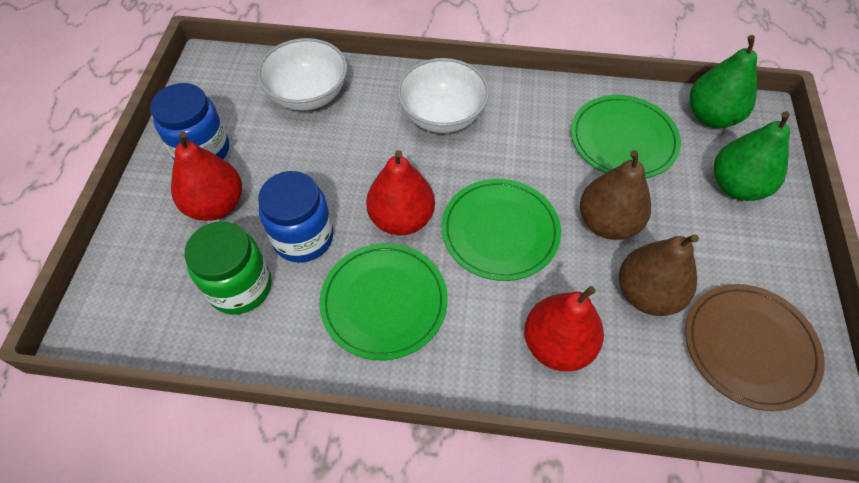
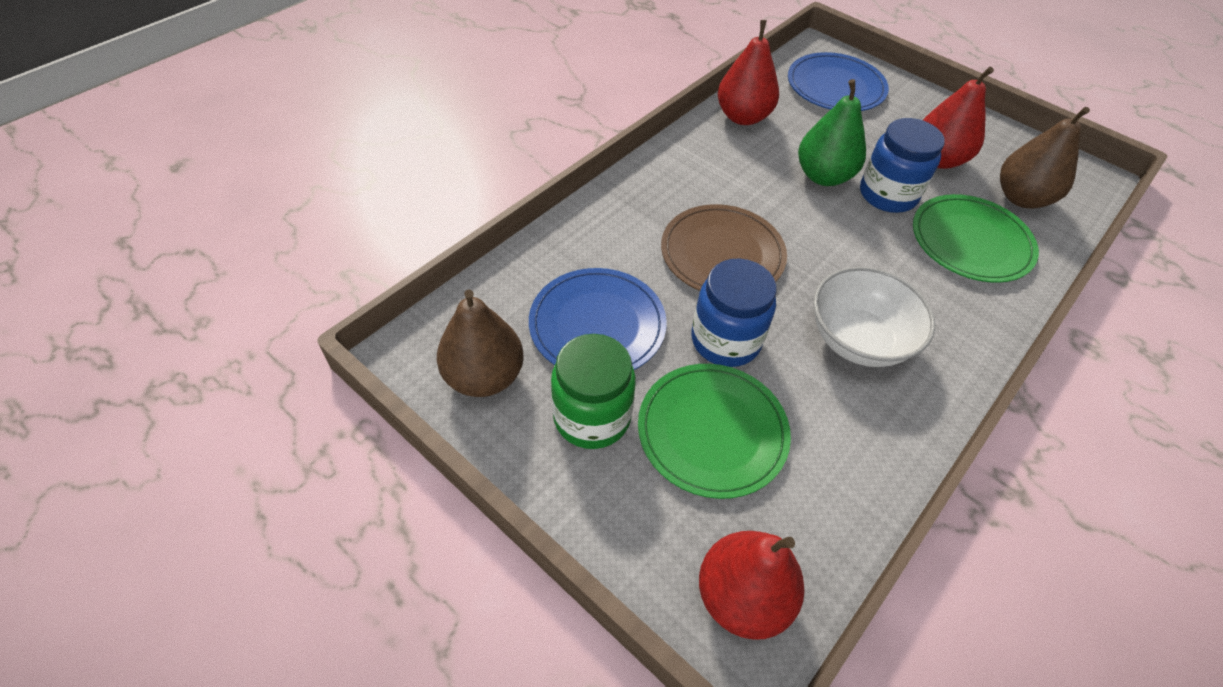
blue plate: 0 -> 2
green pear: 2 -> 1
green plate: 3 -> 2
white bowl: 2 -> 1

